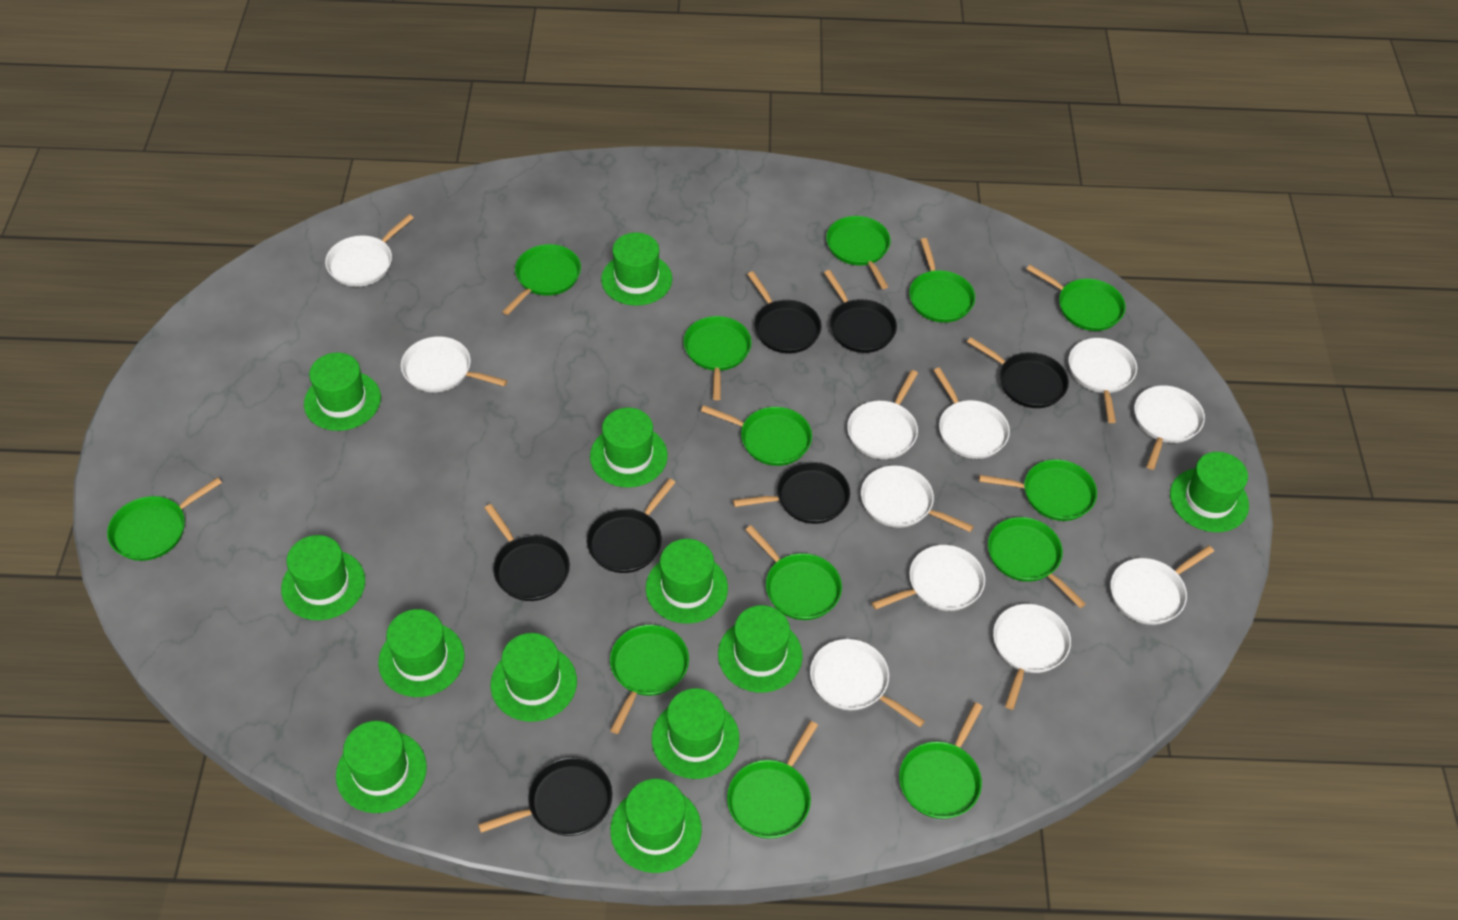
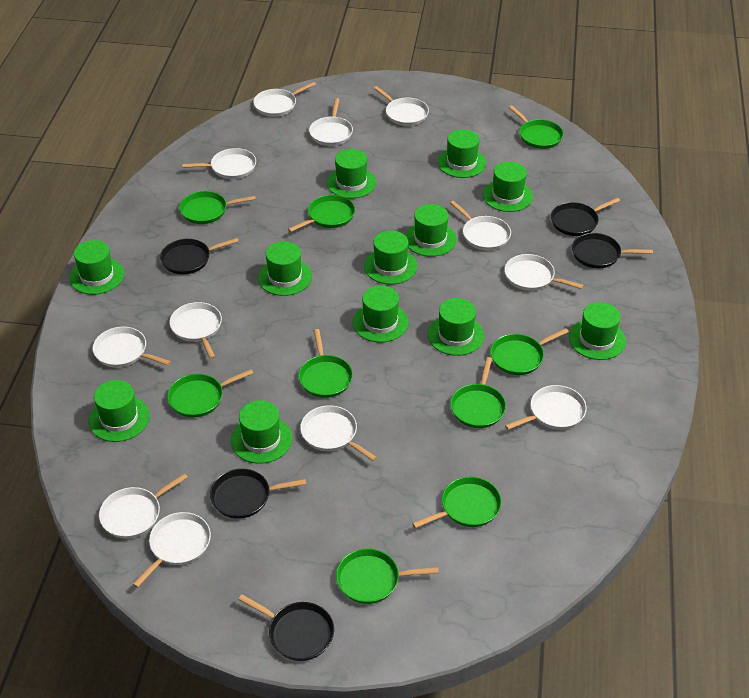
black pan: 7 -> 5
green pan: 13 -> 9
white pan: 11 -> 12

